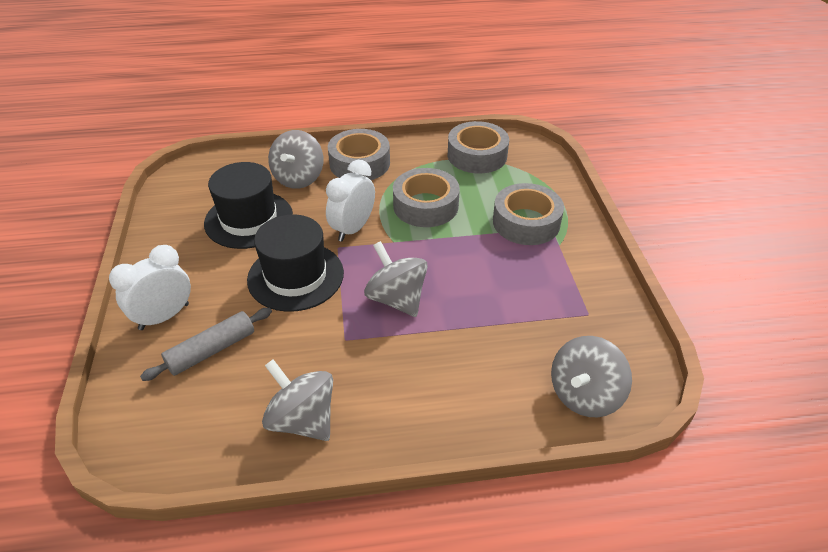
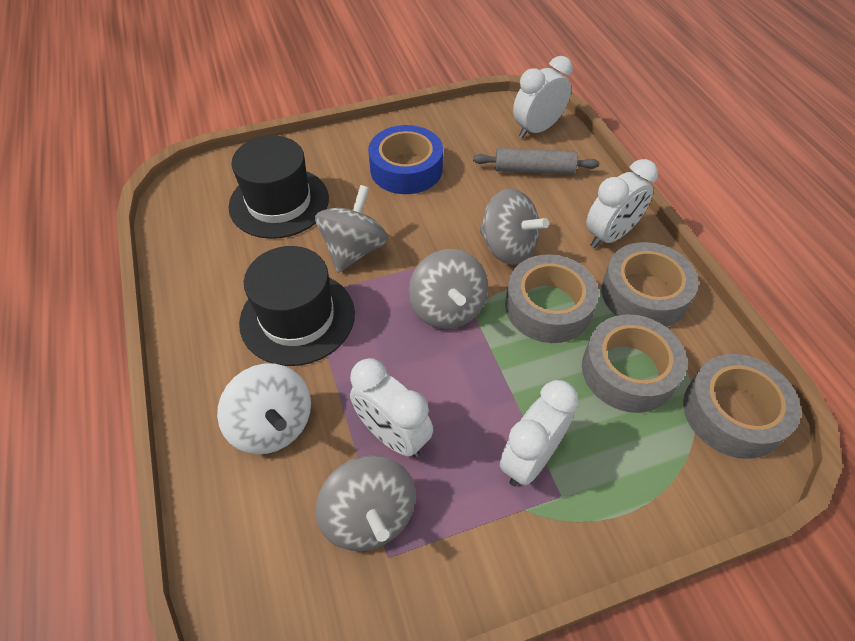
blue tape: 0 -> 1
white clock: 2 -> 4
white spinning top: 0 -> 1

